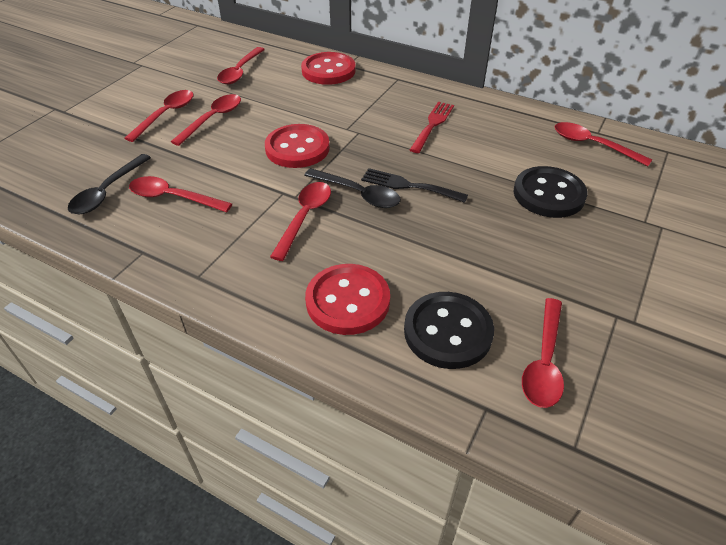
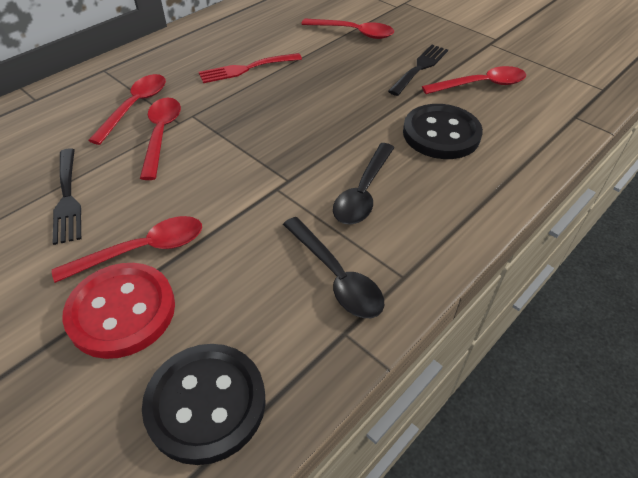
black fork: 1 -> 2
red button: 3 -> 1
red spoon: 7 -> 5

